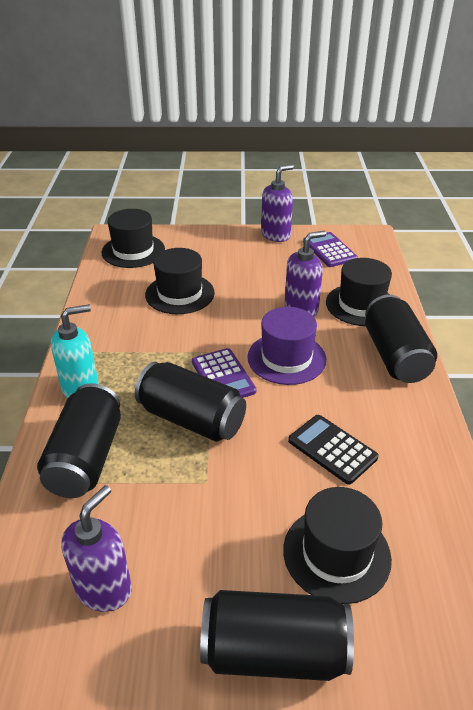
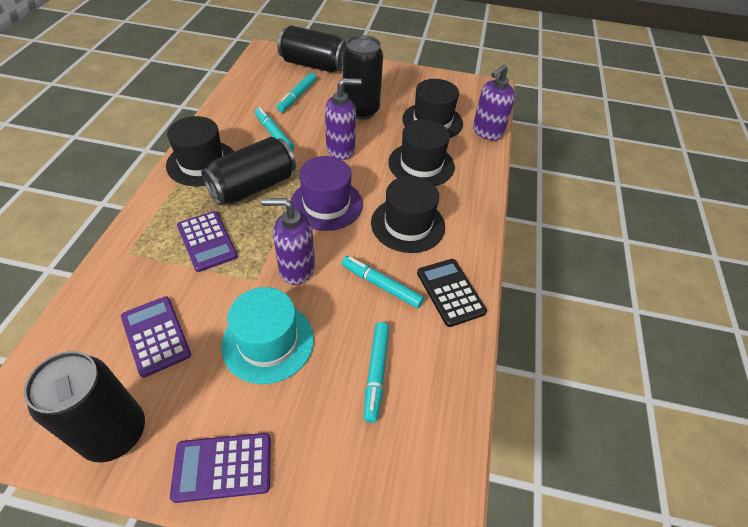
purple calculator: 2 -> 3
turquoise hat: 0 -> 1
turquoise marker: 0 -> 4
turquoise soap dispenser: 1 -> 0

